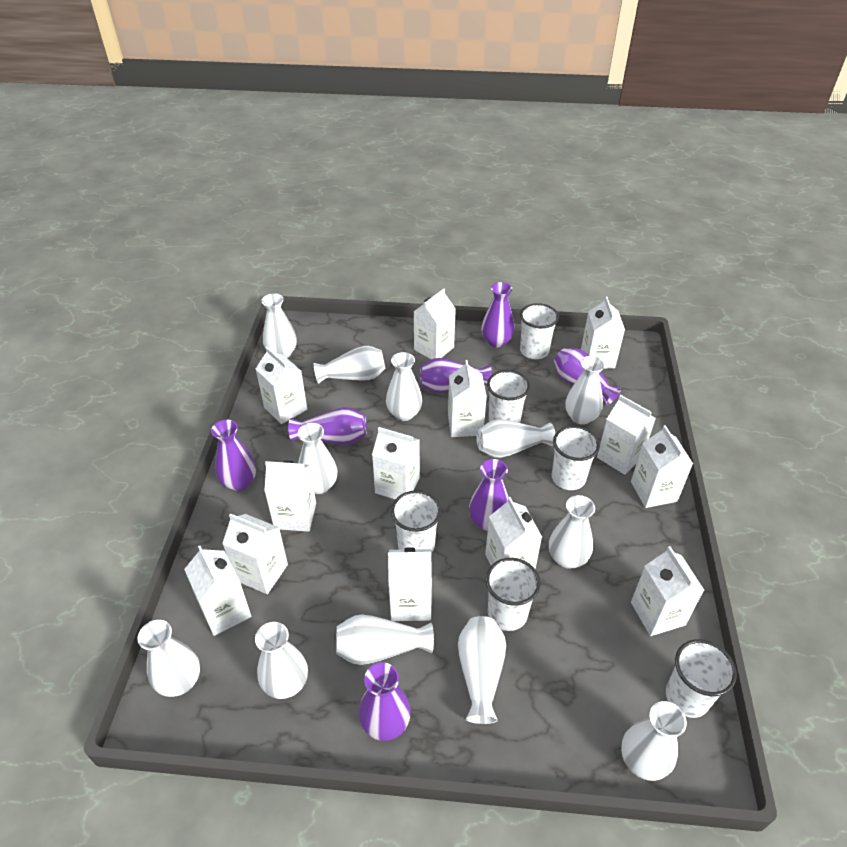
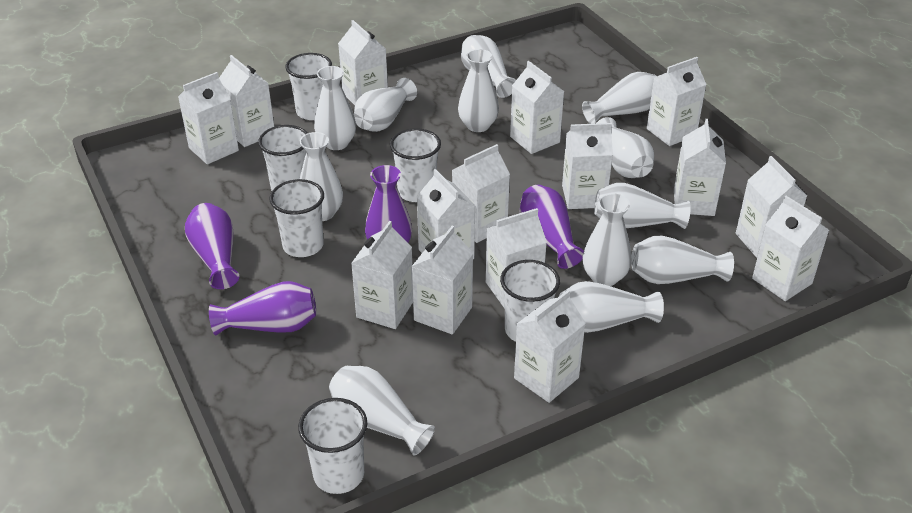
purple vase: 7 -> 4
white carton: 13 -> 15

